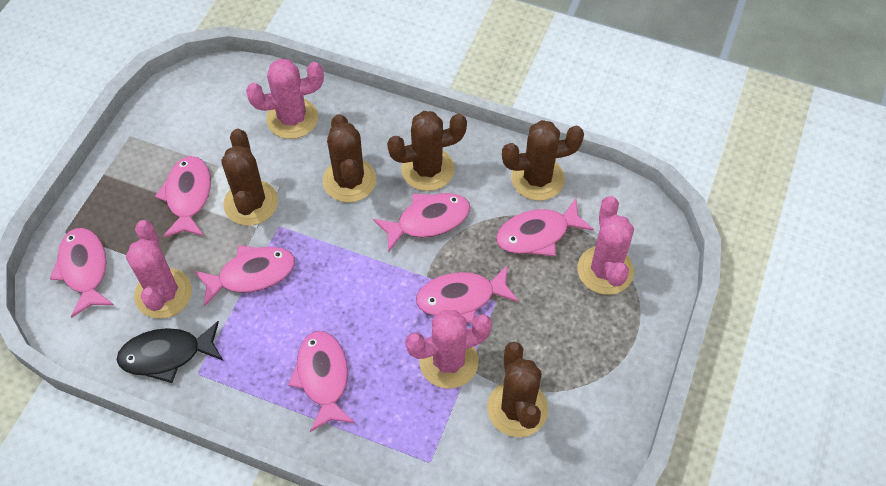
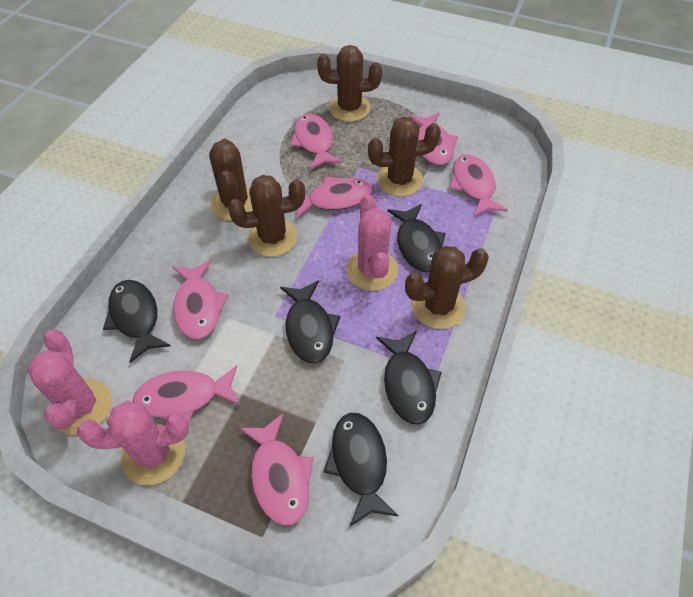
black fish: 1 -> 5
pink cactus: 4 -> 3

